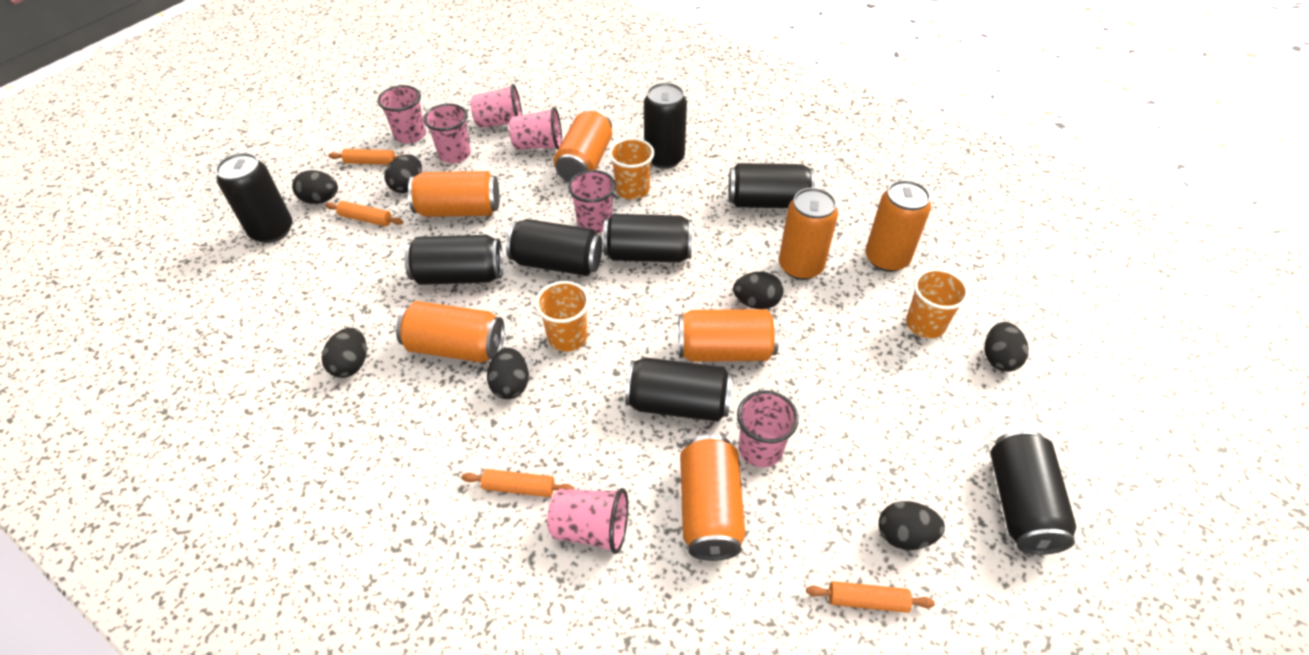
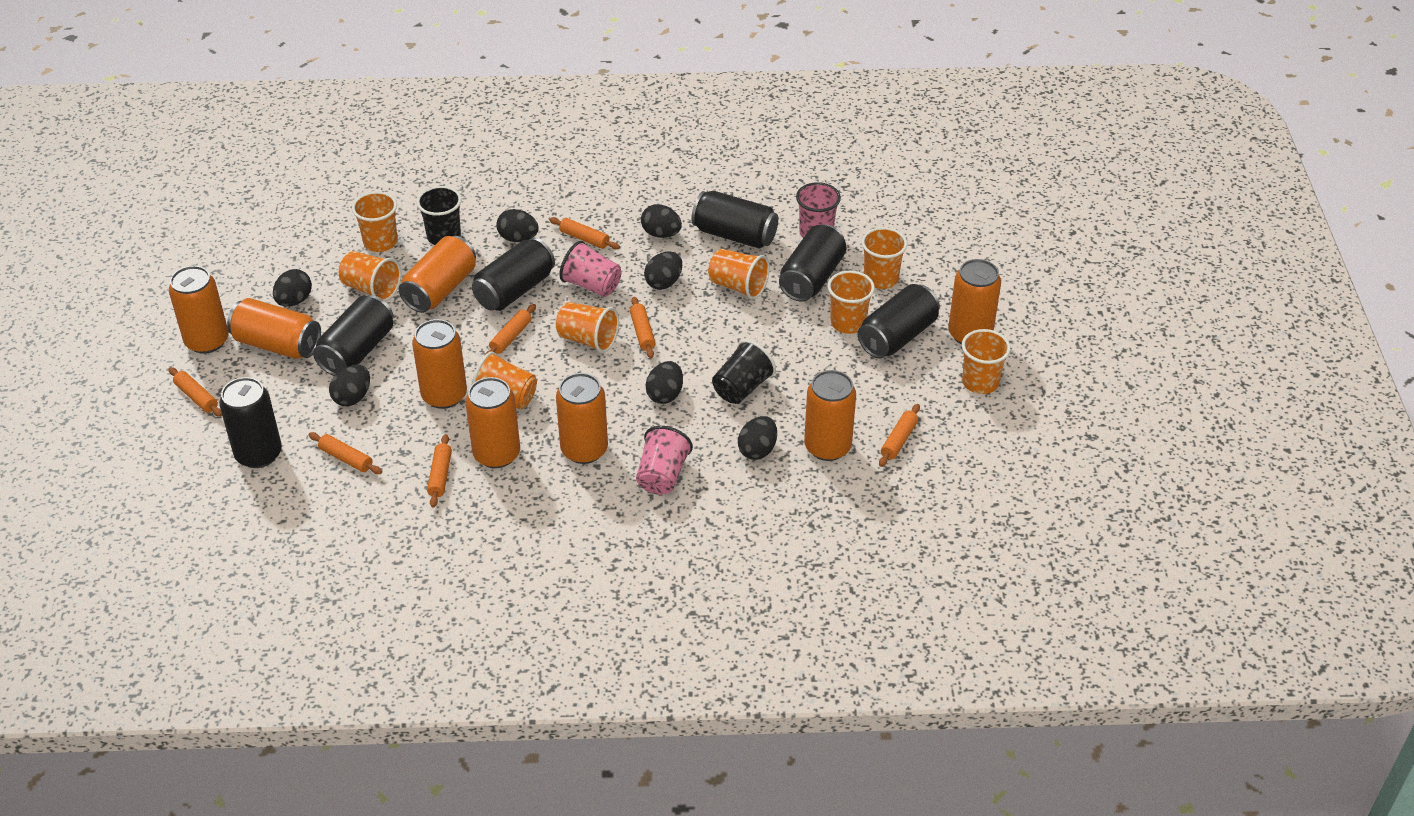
black can: 8 -> 6
black cup: 0 -> 2
orange can: 7 -> 8
orange cup: 3 -> 8
orange rolling pin: 4 -> 7
pink cup: 7 -> 3

